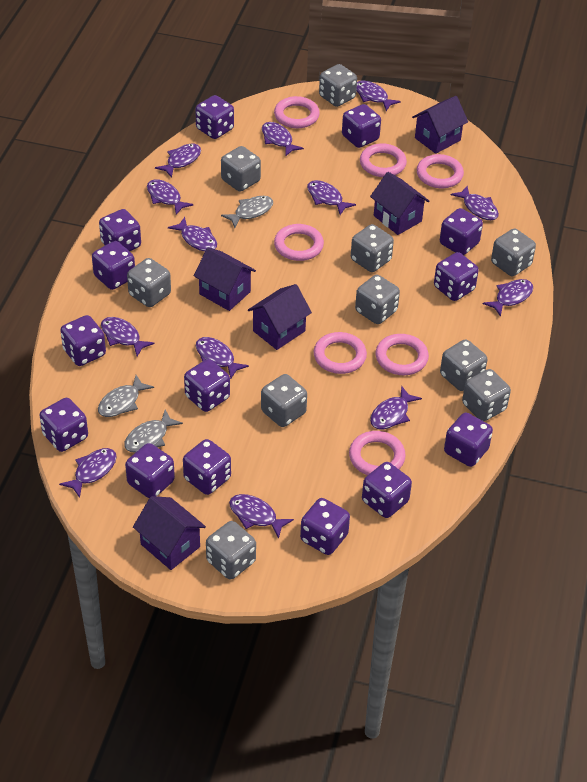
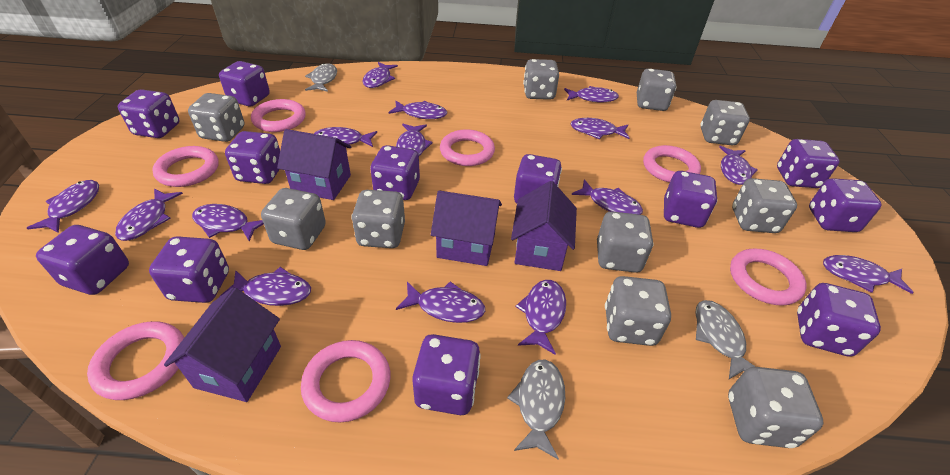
purple dice: 14 -> 12
purple fish: 13 -> 15
purple house: 5 -> 4

